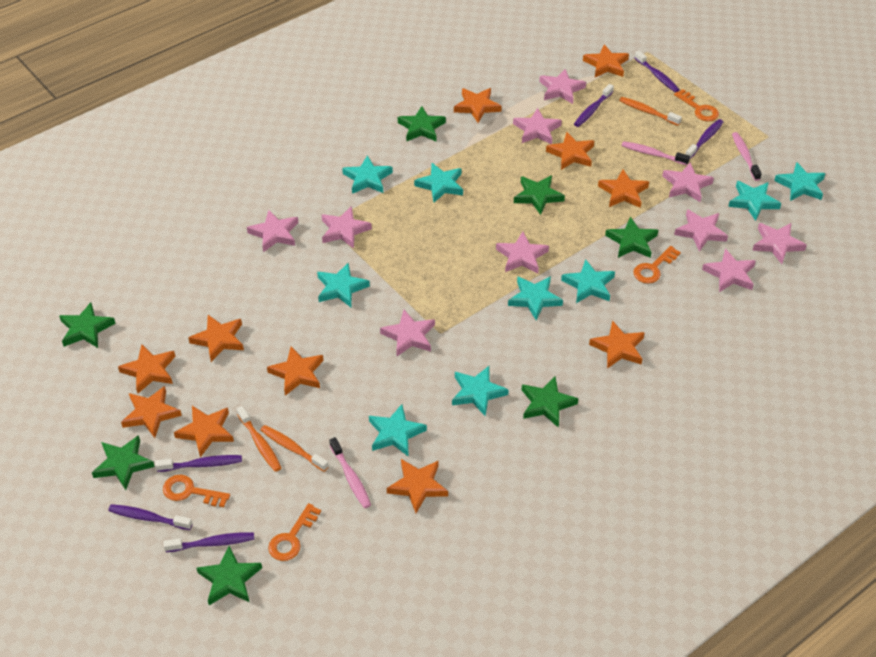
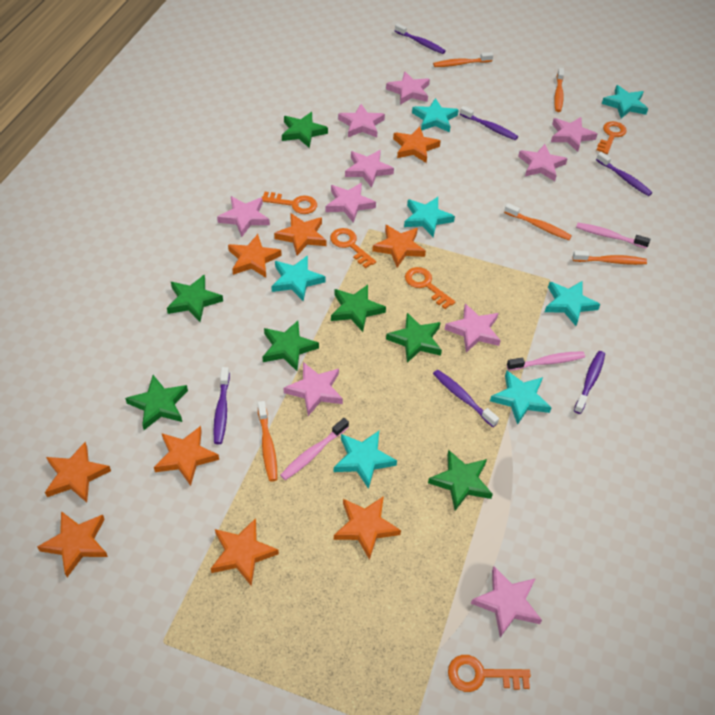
orange key: 4 -> 5
orange star: 11 -> 9
orange toothbrush: 3 -> 5
turquoise star: 9 -> 7

